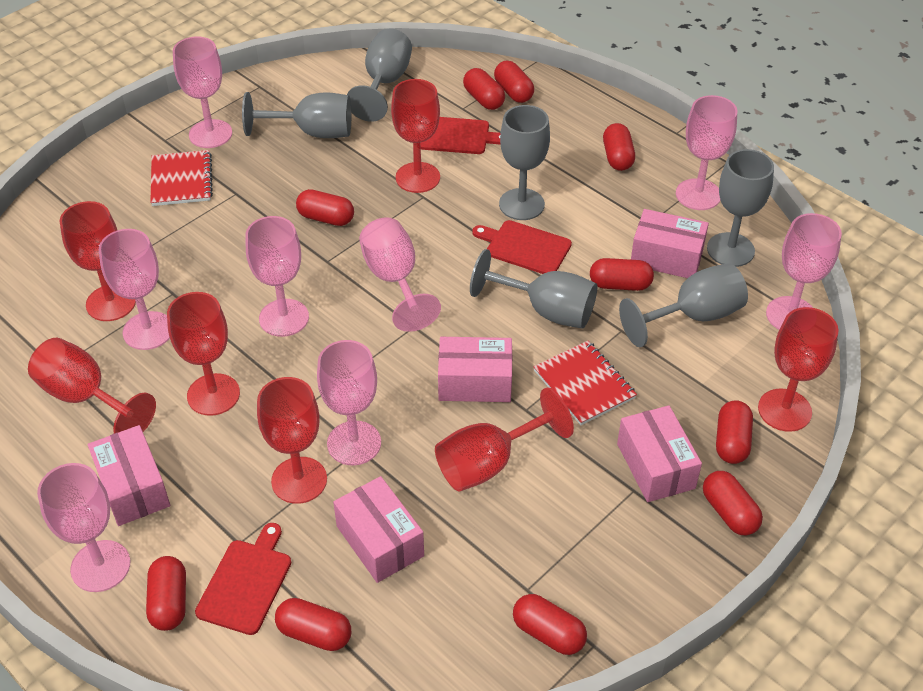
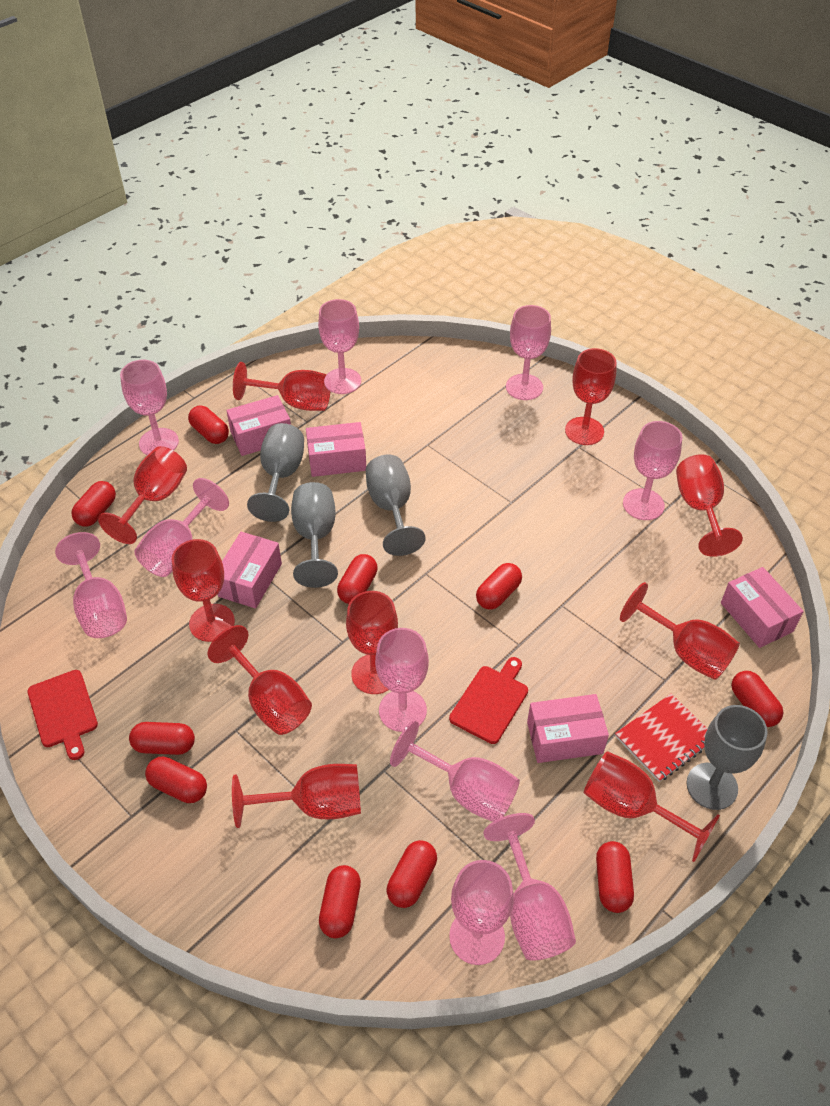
grey goblet: 6 -> 4
pink goblet: 8 -> 10
red cutting board: 3 -> 2
red goblet: 7 -> 10
red notebook: 2 -> 1

